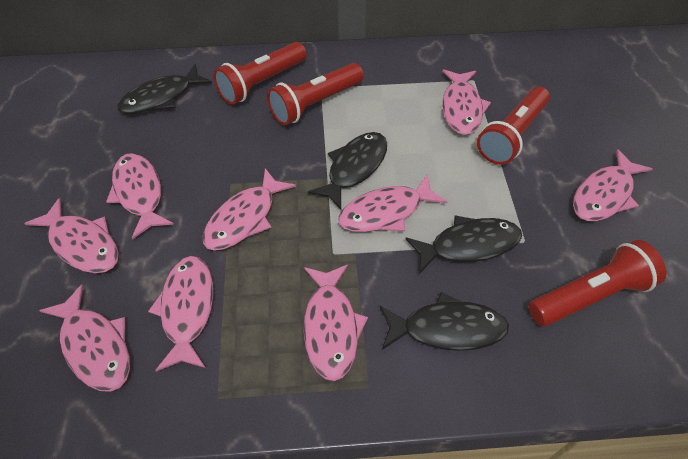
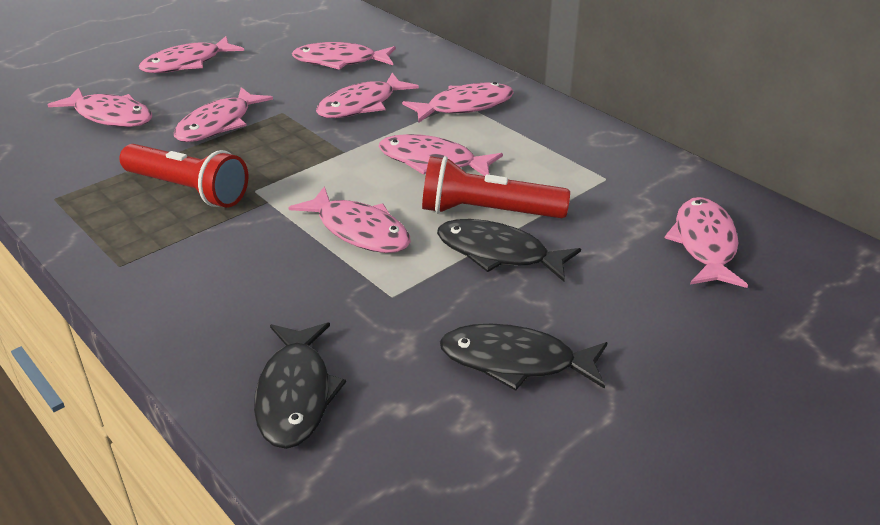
black fish: 4 -> 3
red flashlight: 4 -> 2

